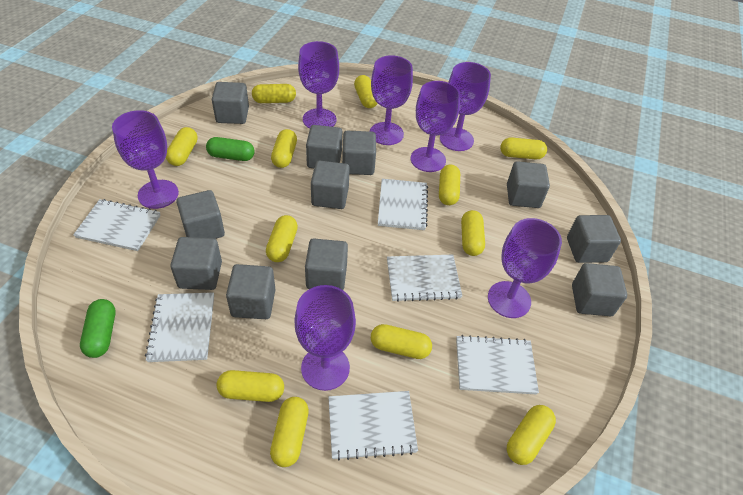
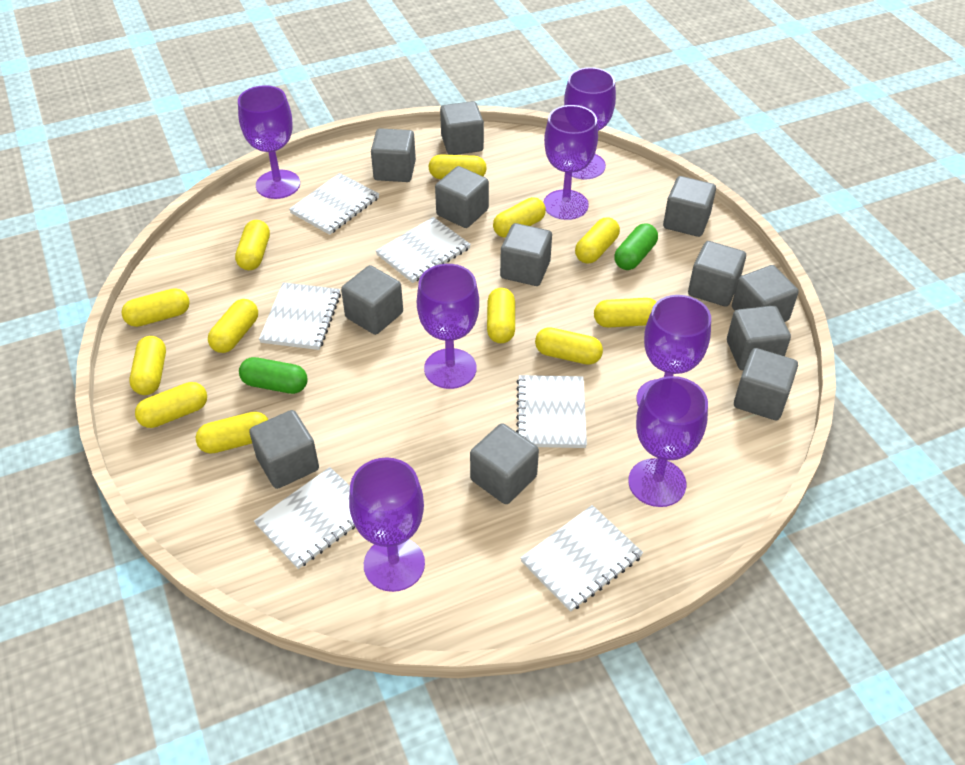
grey cube: 11 -> 12

